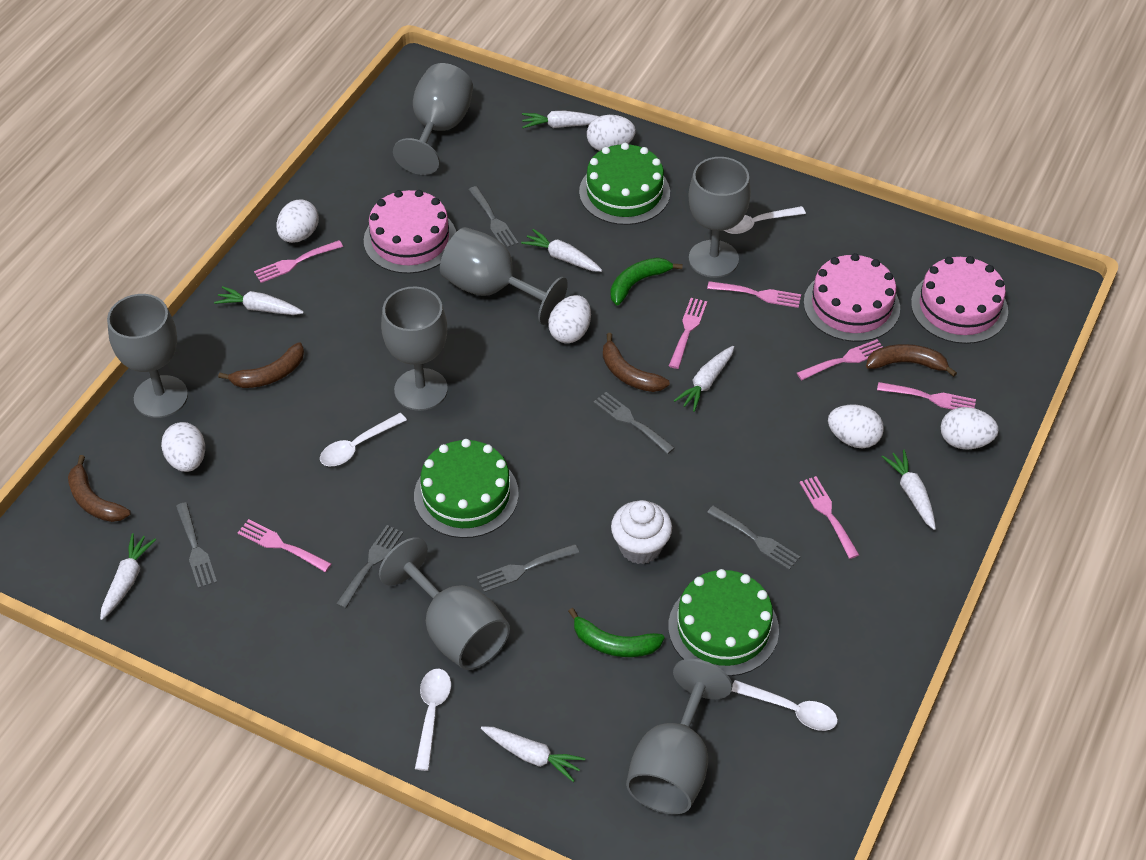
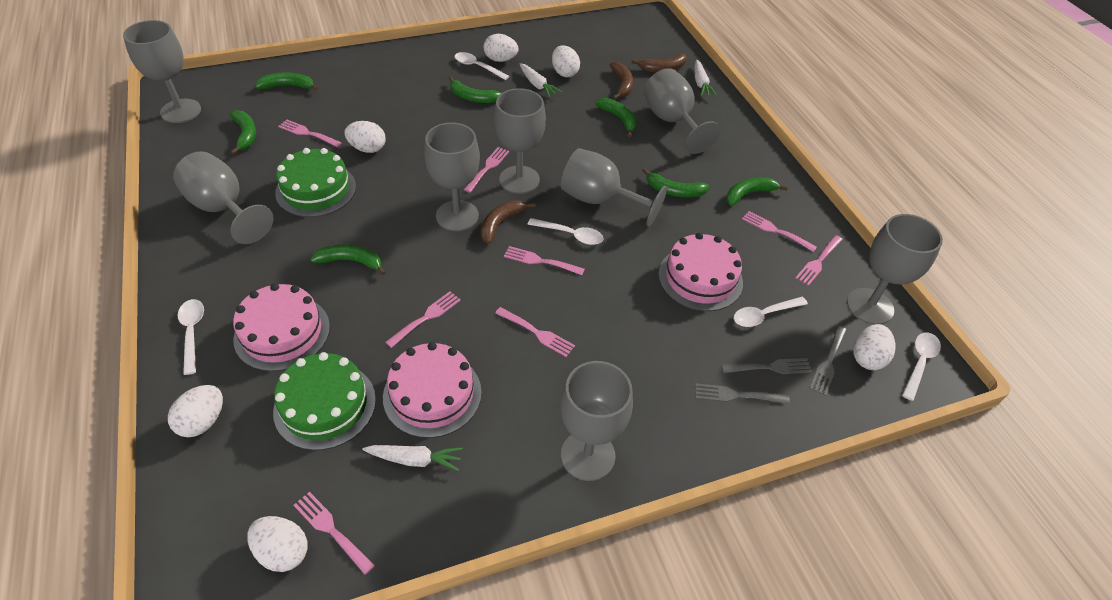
brown banana: 4 -> 3
green banana: 2 -> 7
green cake: 3 -> 2
grey fork: 6 -> 3
grey goblet: 7 -> 8
pink fork: 7 -> 8
white carrot: 7 -> 3
white cupcake: 1 -> 0
white spoon: 4 -> 5

